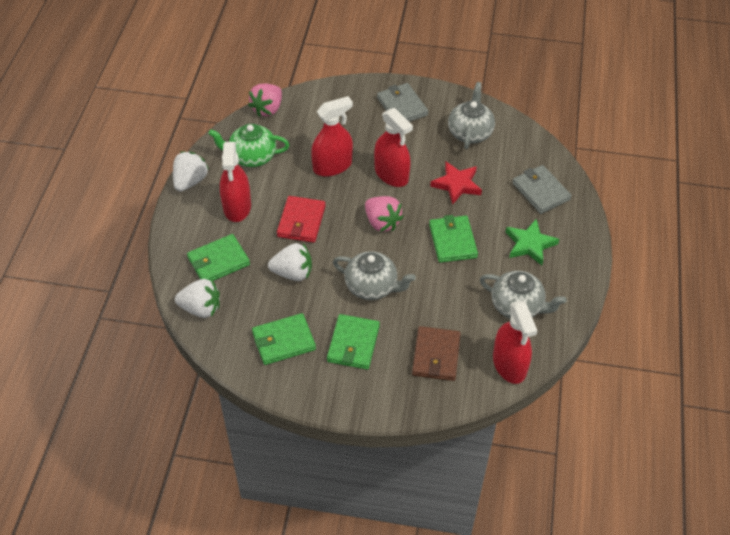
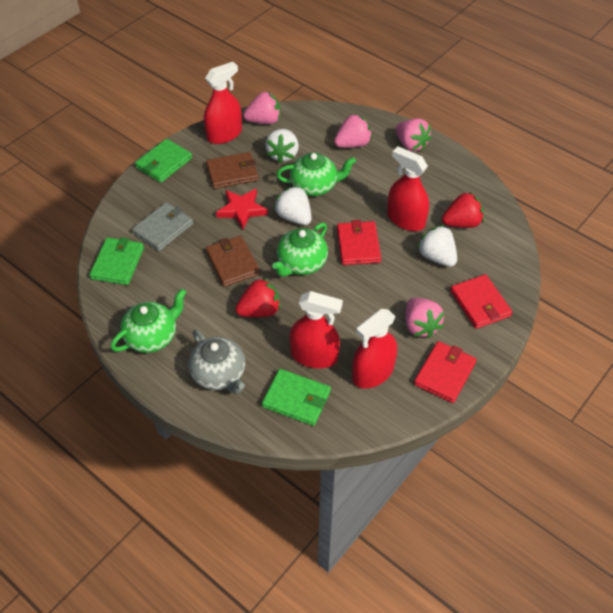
brown wallet: 1 -> 2
green star: 1 -> 0
green teapot: 1 -> 3
green wallet: 4 -> 3
grey teapot: 3 -> 1
grey wallet: 2 -> 1
pink strawberry: 2 -> 4
red strawberry: 0 -> 2
red wallet: 1 -> 3

